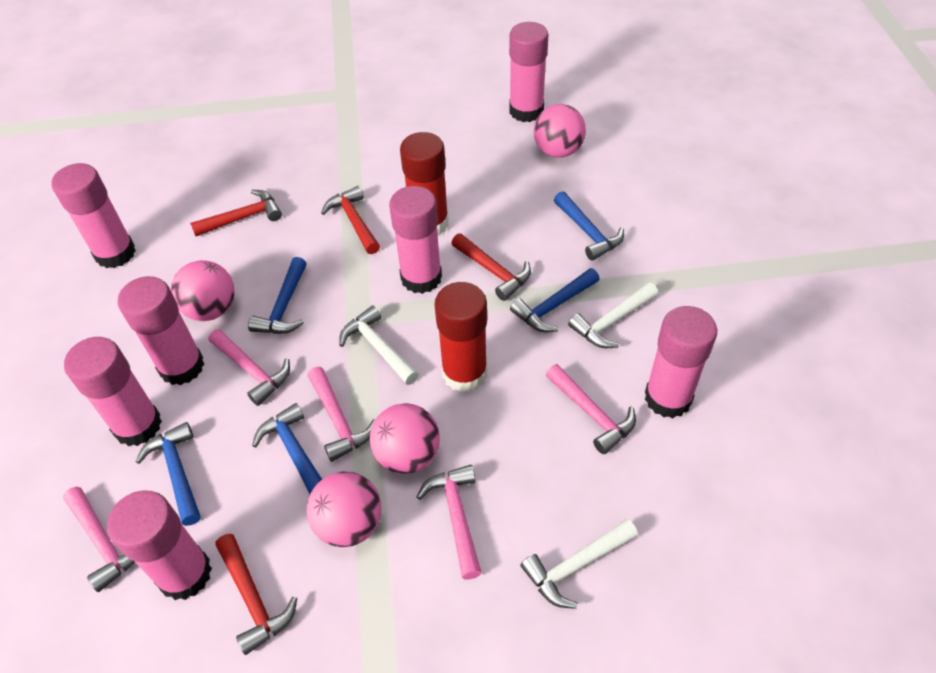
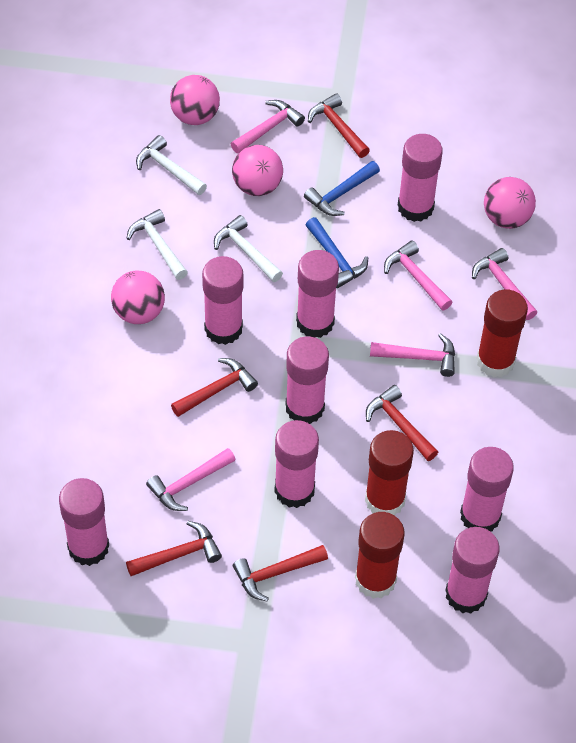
blue hammer: 5 -> 2
pink glue stick: 7 -> 8
red glue stick: 2 -> 3
red hammer: 4 -> 5

